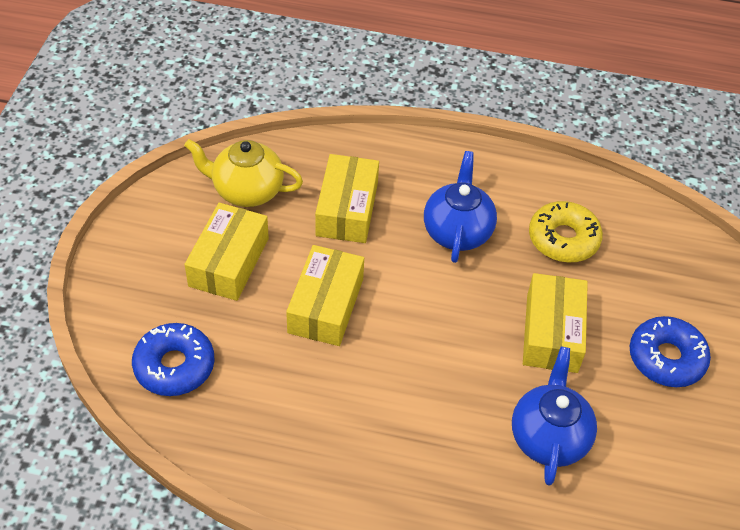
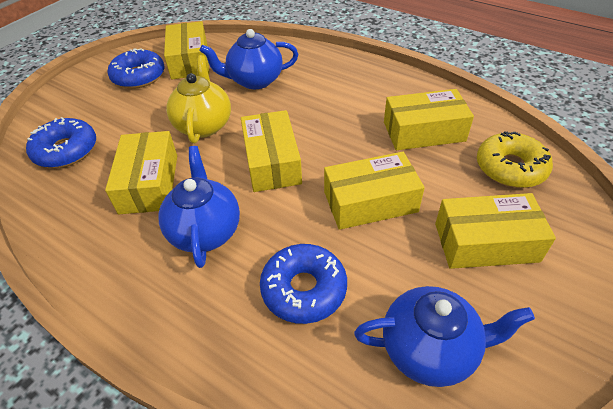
blue donut: 2 -> 3
blue teapot: 2 -> 3
yellow box: 4 -> 6

